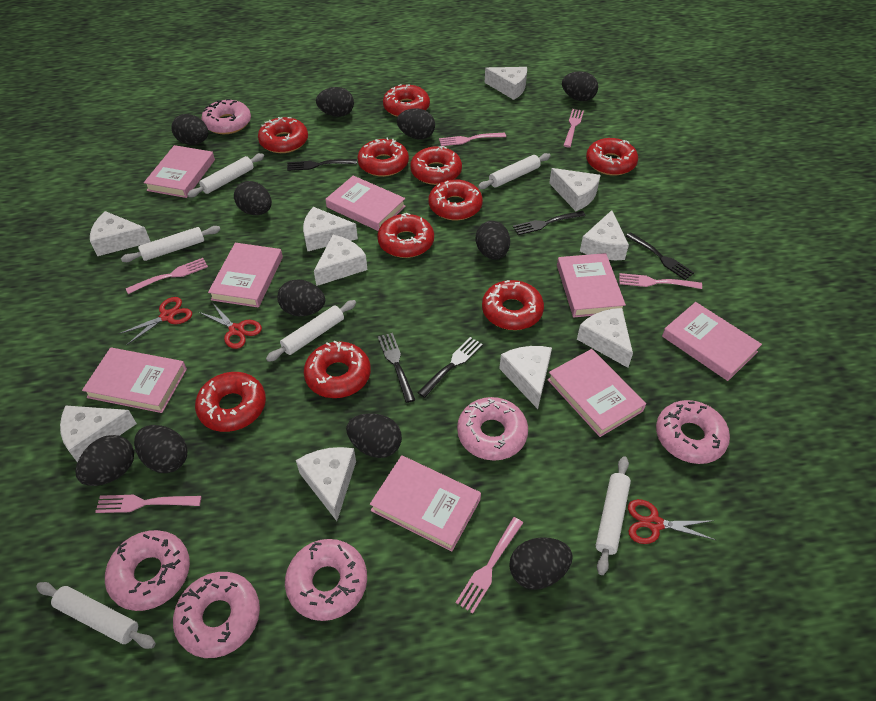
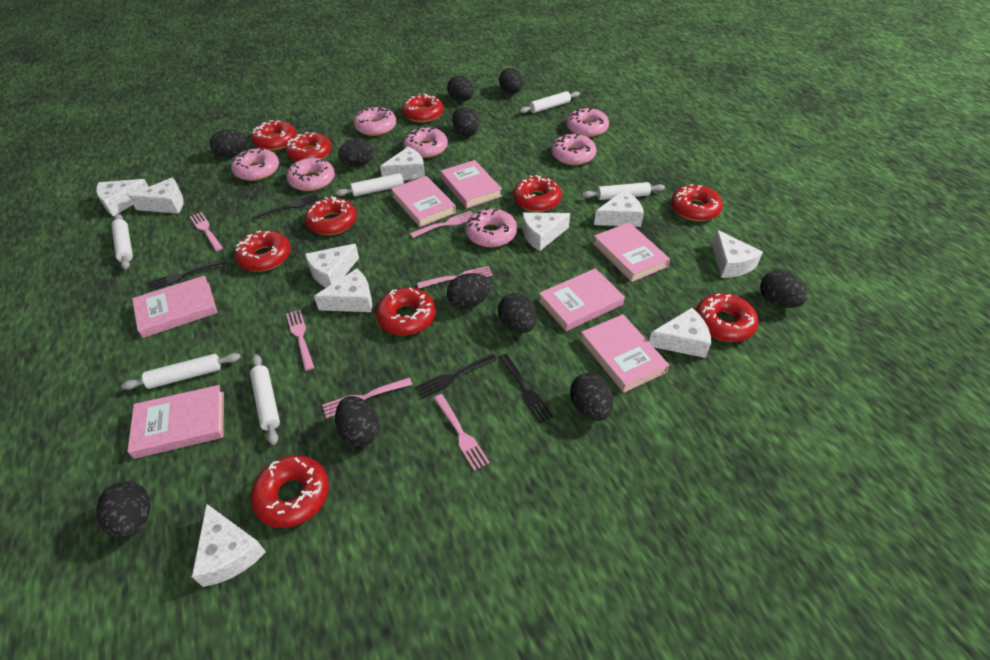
black fork: 5 -> 4
pink book: 8 -> 7
pink donut: 6 -> 7
red scissors: 3 -> 0

